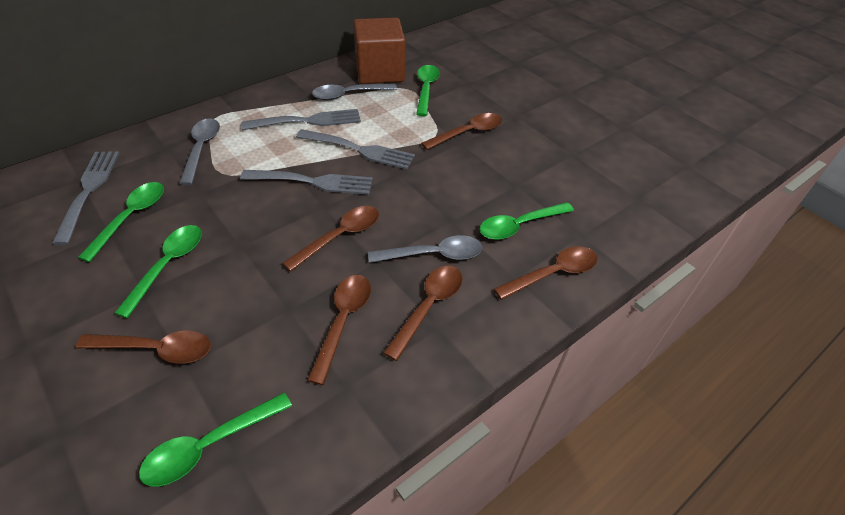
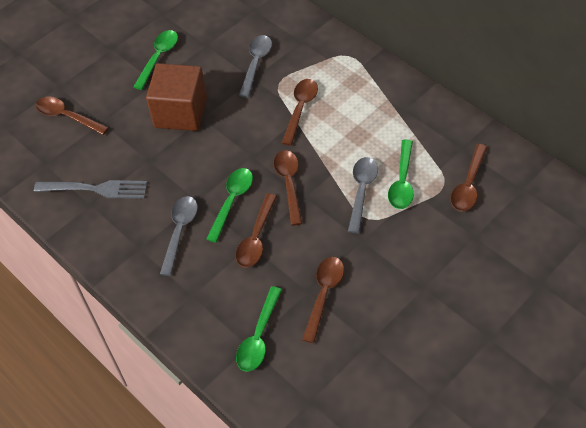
green spoon: 5 -> 4
grey fork: 4 -> 1

